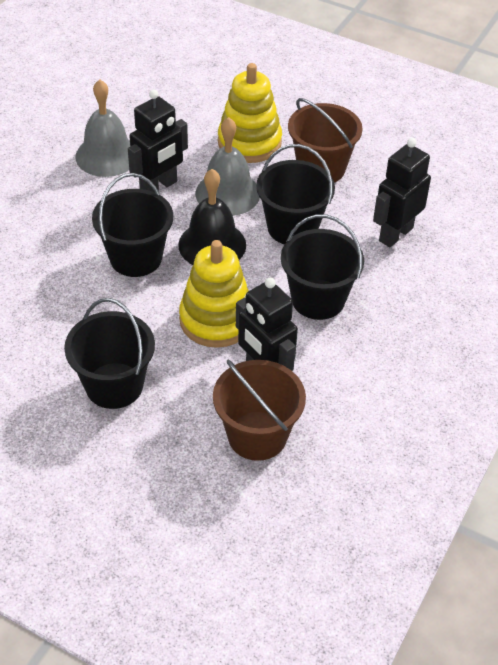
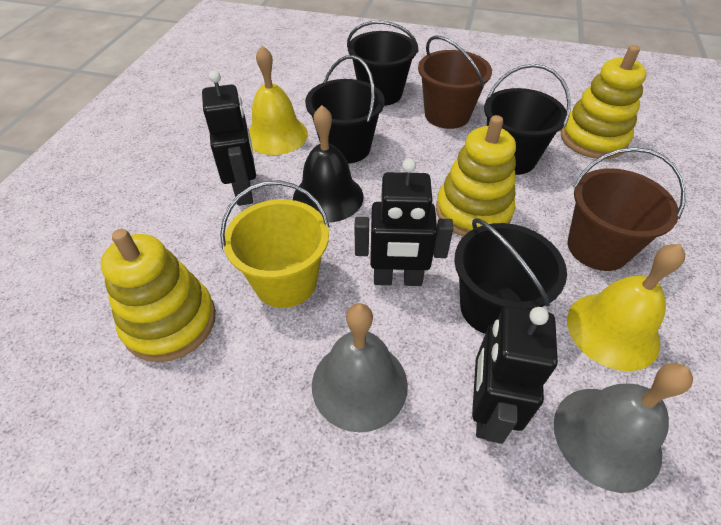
yellow bell: 0 -> 2
yellow bucket: 0 -> 1
yellow stacking toy: 2 -> 3

